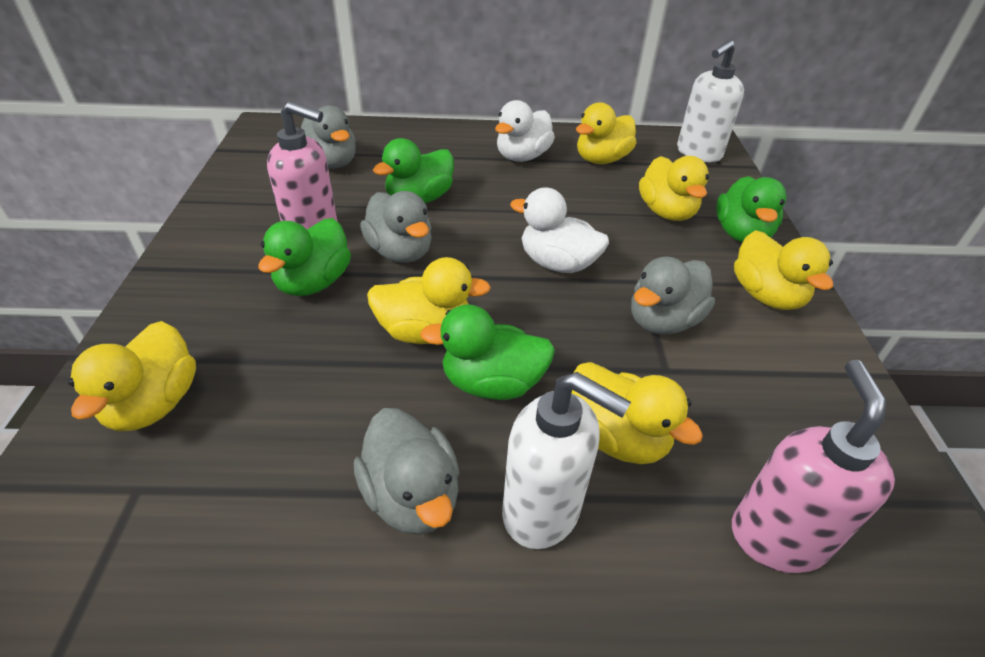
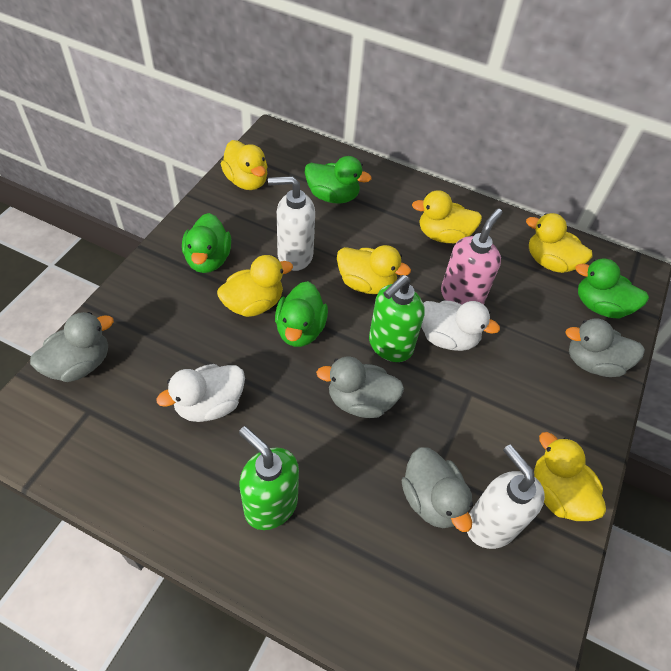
green soap dispenser: 0 -> 2
pink soap dispenser: 2 -> 1

